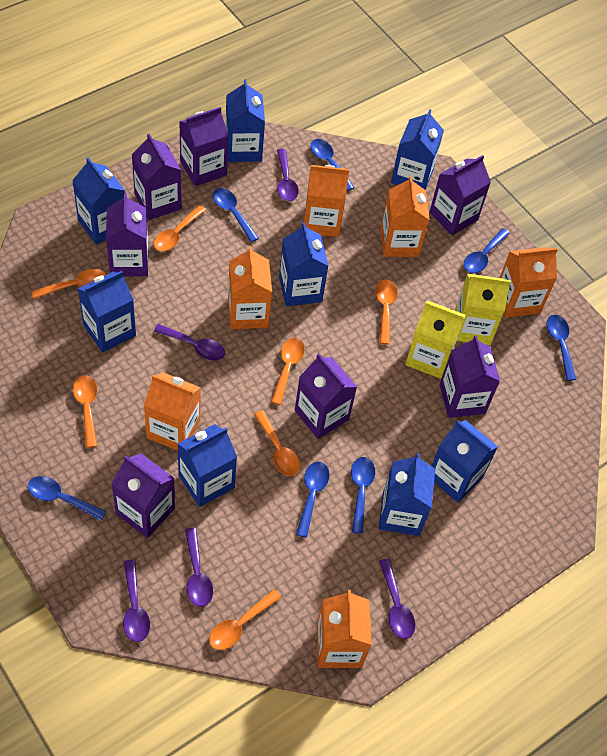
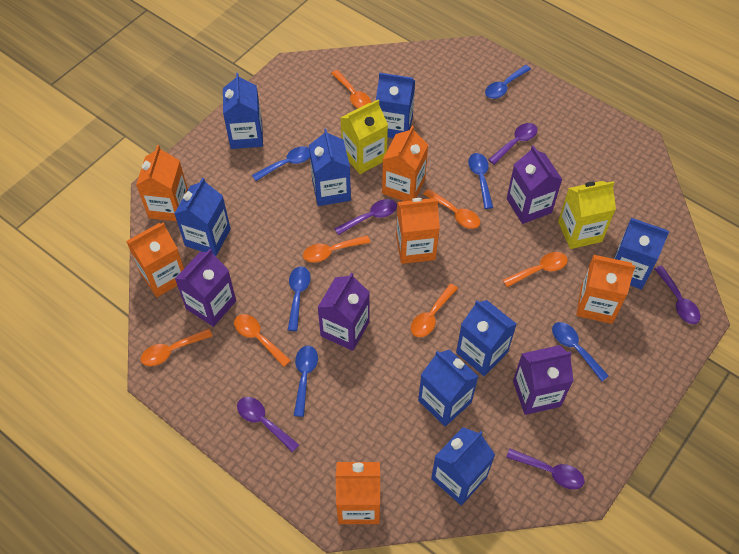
blue spoon: 7 -> 6
purple carton: 7 -> 4

